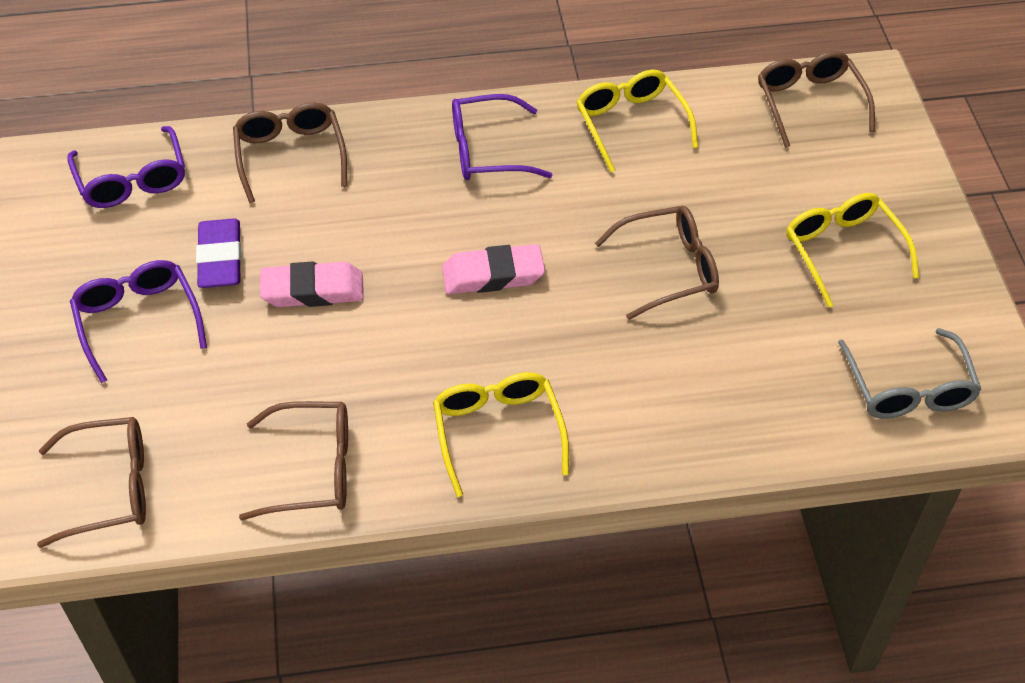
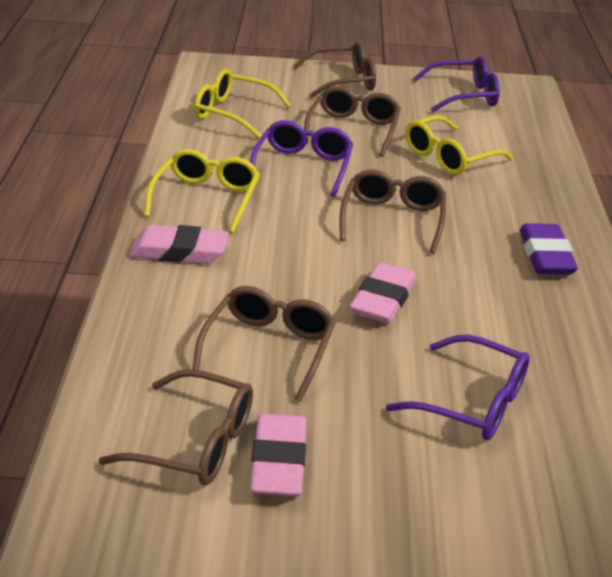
grey glasses: 1 -> 0
pink eraser: 2 -> 3

